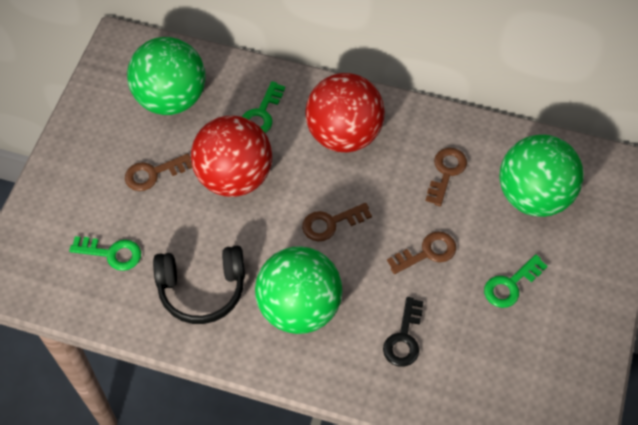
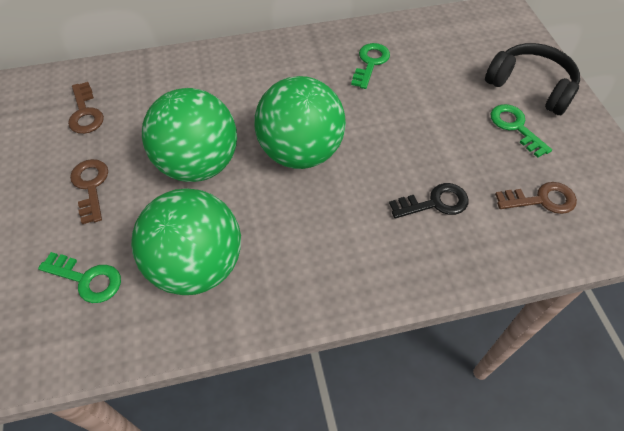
brown key: 4 -> 3
red ball: 2 -> 0

